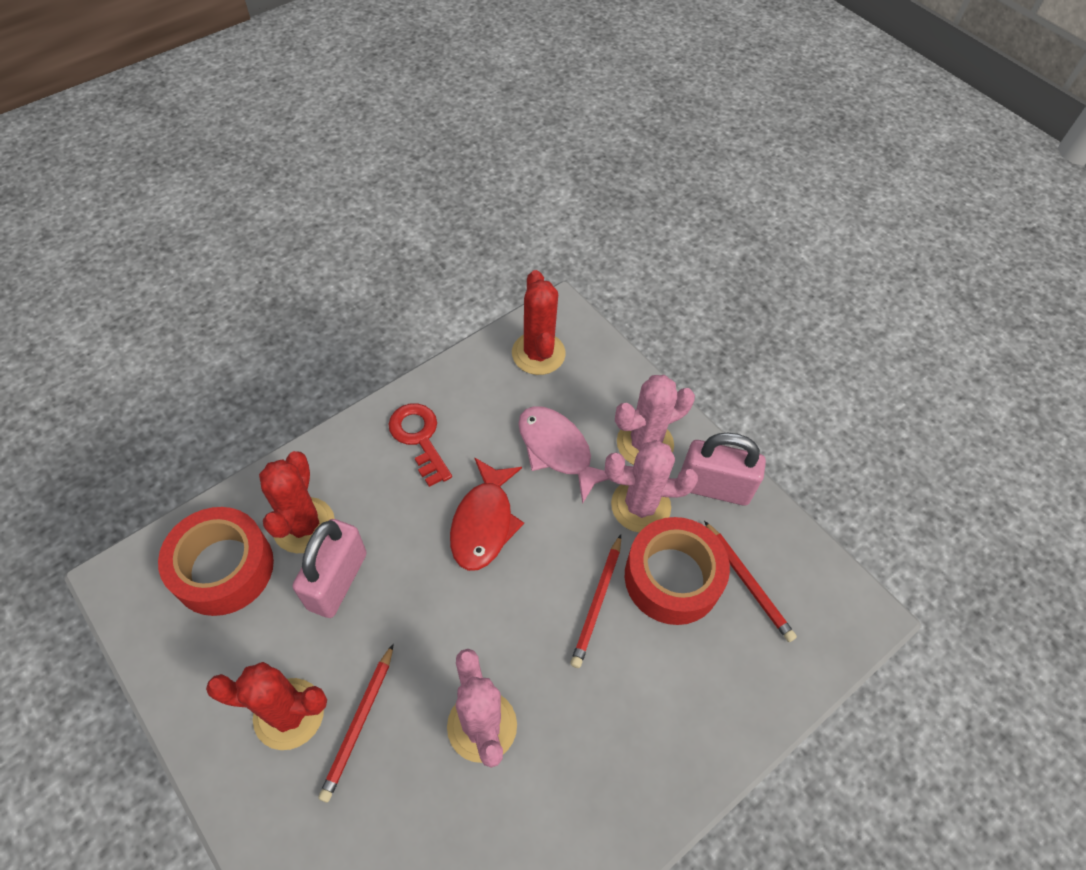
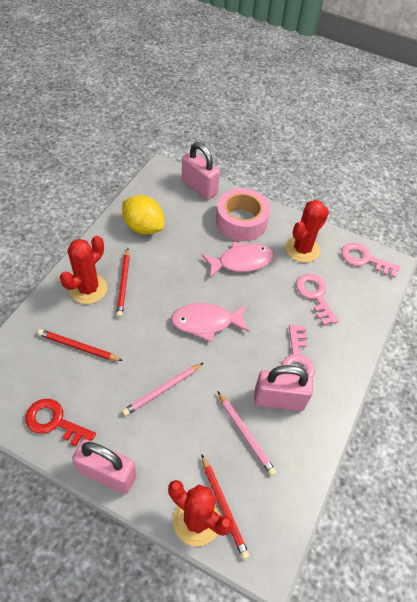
pink cactus: 3 -> 0
pink fish: 1 -> 2
pink key: 0 -> 3
pink padlock: 2 -> 3
pink pencil: 0 -> 2
pink tape: 0 -> 1
red fish: 1 -> 0
red tape: 2 -> 0
yellow lemon: 0 -> 1

